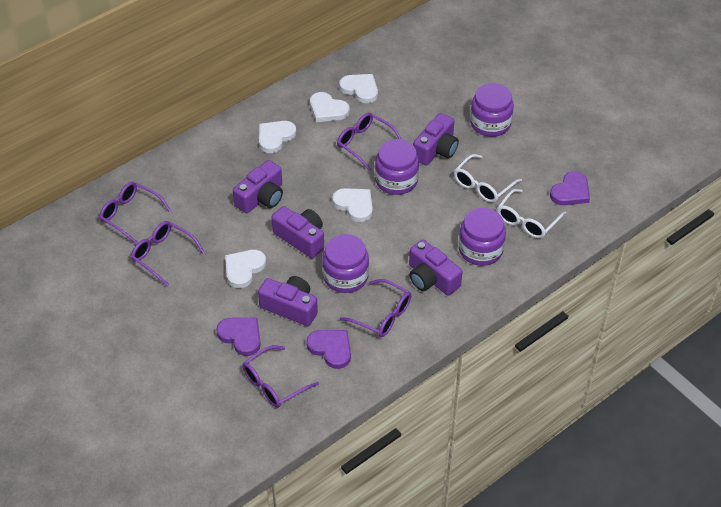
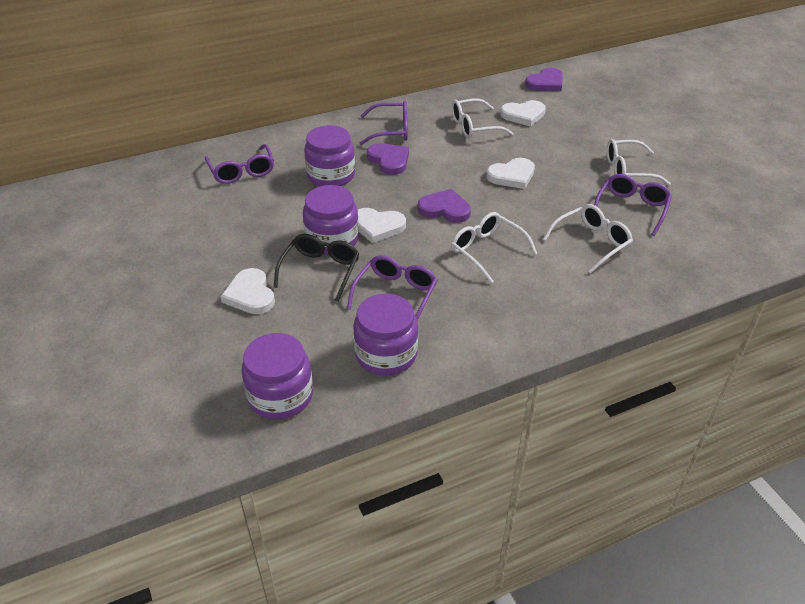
black glasses: 0 -> 1
purple camera: 5 -> 0
purple glasses: 5 -> 4
white glasses: 2 -> 4
white heart: 5 -> 4

